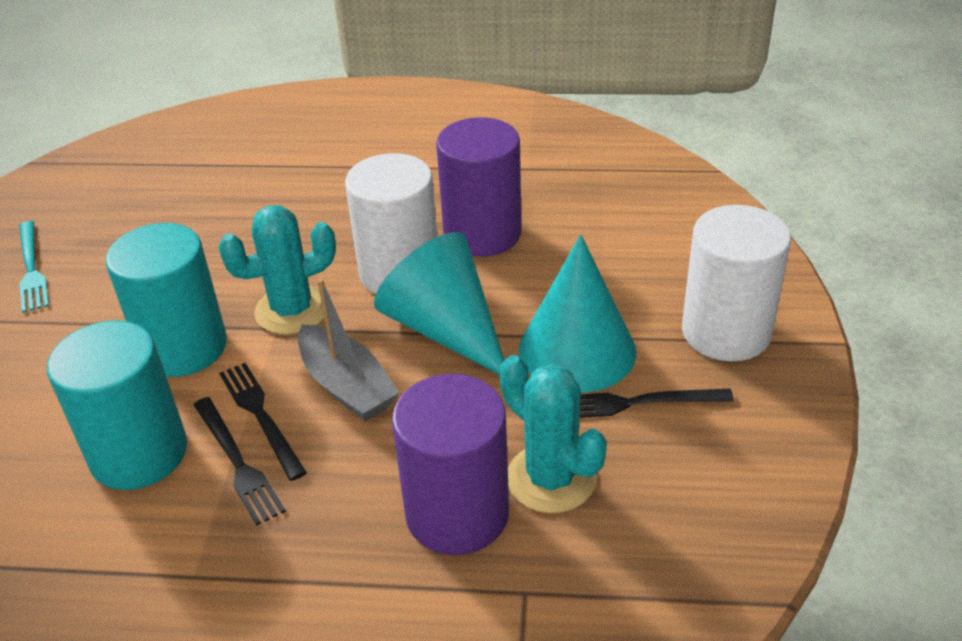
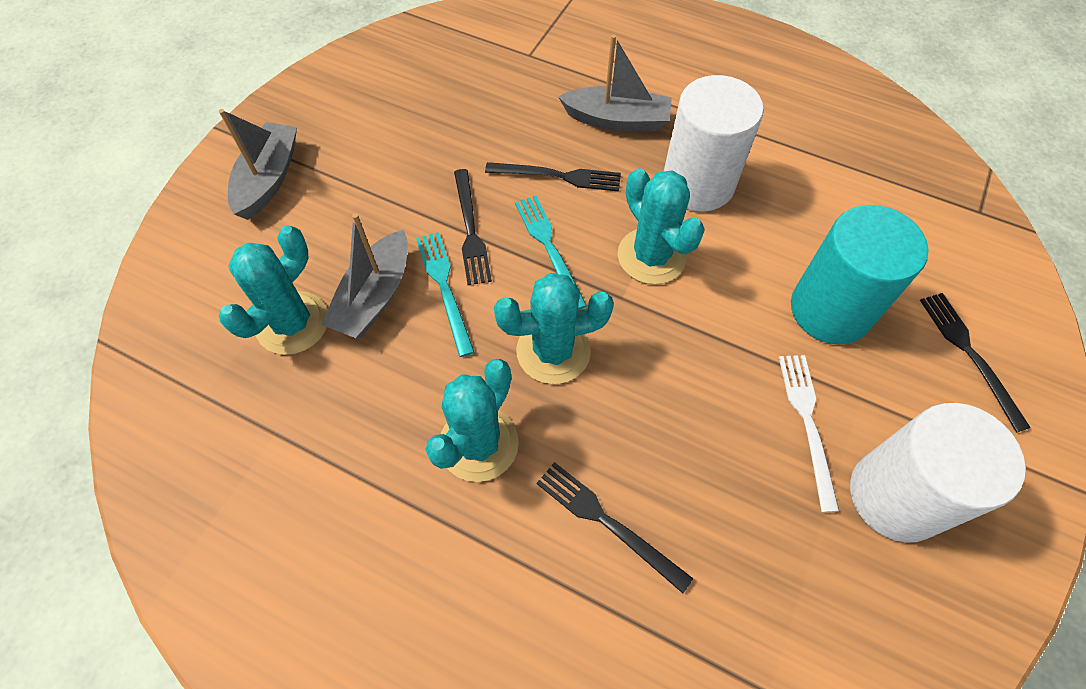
black fork: 3 -> 4
grey boat: 1 -> 3
purple cylinder: 2 -> 0
turquoise cactus: 2 -> 4
turquoise cone: 2 -> 0
turquoise cylinder: 2 -> 1
turquoise fork: 1 -> 2
white fork: 0 -> 1

